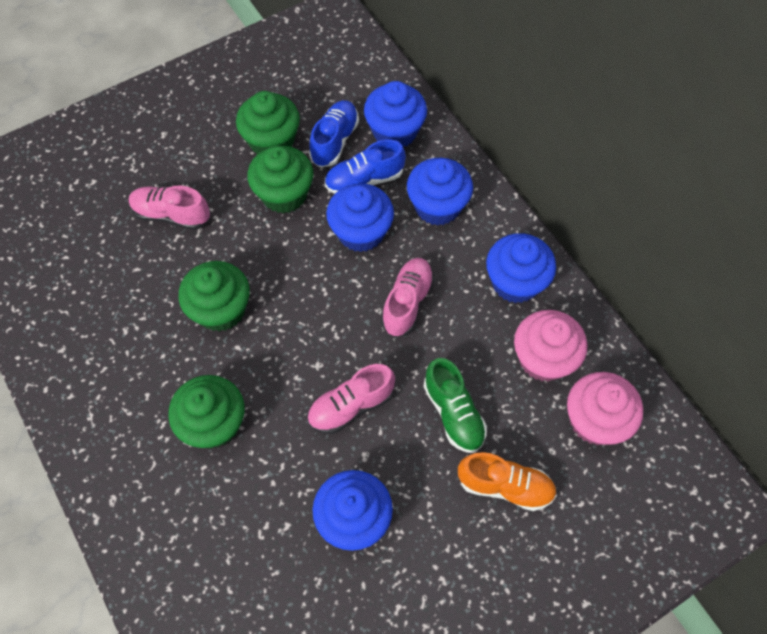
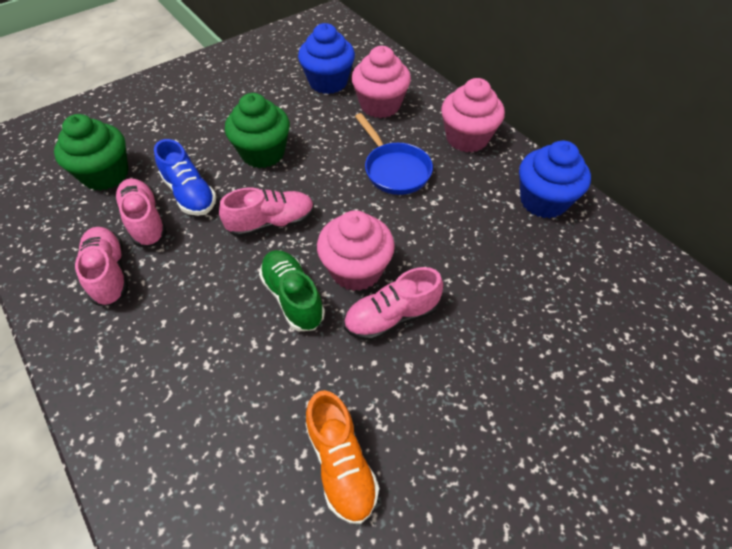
blue cupcake: 5 -> 2
blue pan: 0 -> 1
blue shoe: 2 -> 1
green cupcake: 4 -> 2
pink cupcake: 2 -> 3
pink shoe: 3 -> 4

